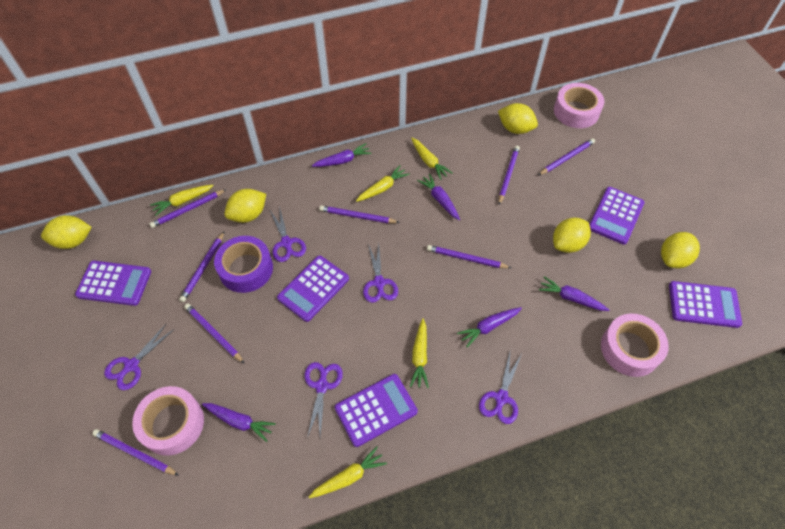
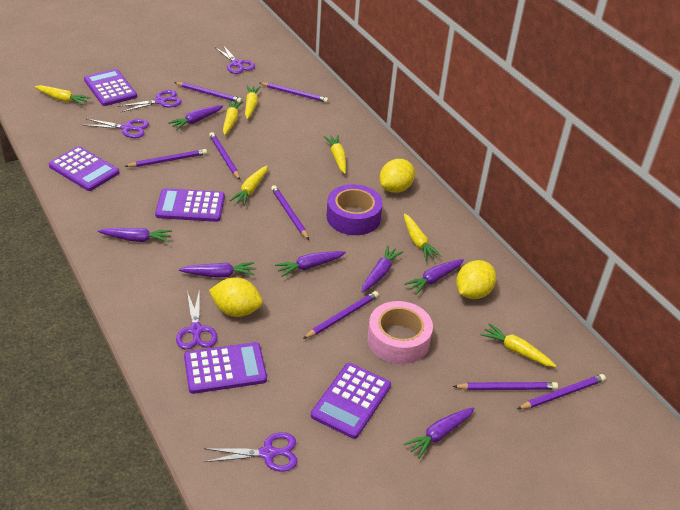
pink tape: 3 -> 1
purple carrot: 5 -> 7
yellow carrot: 5 -> 7
yellow lemon: 5 -> 3

